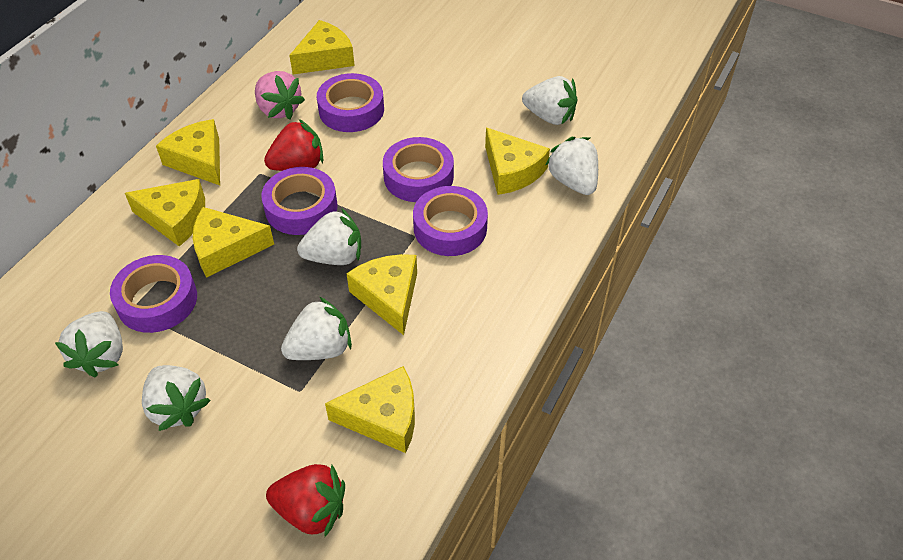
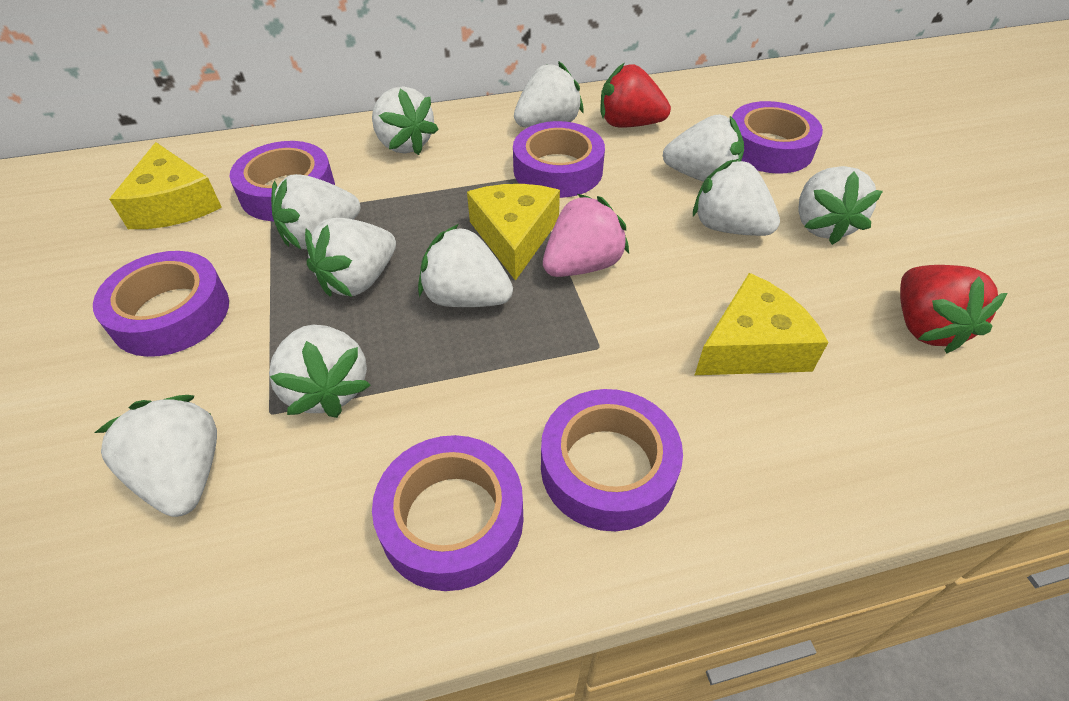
purple tape: 5 -> 6
white strawberry: 6 -> 10
yellow cheese: 7 -> 3

